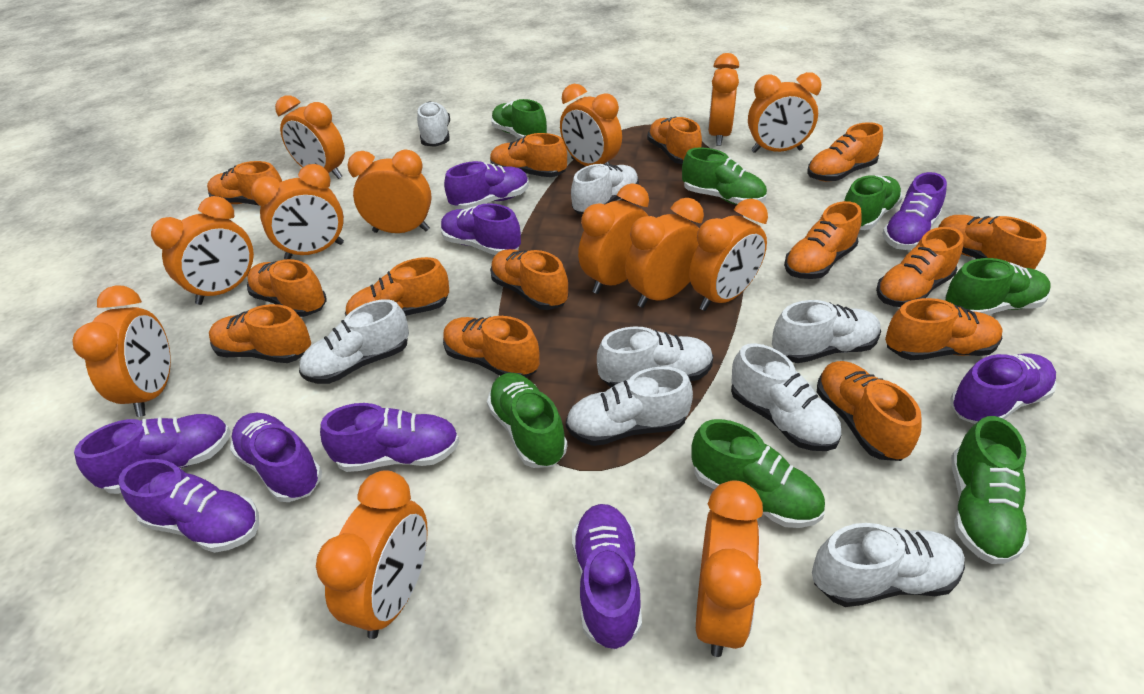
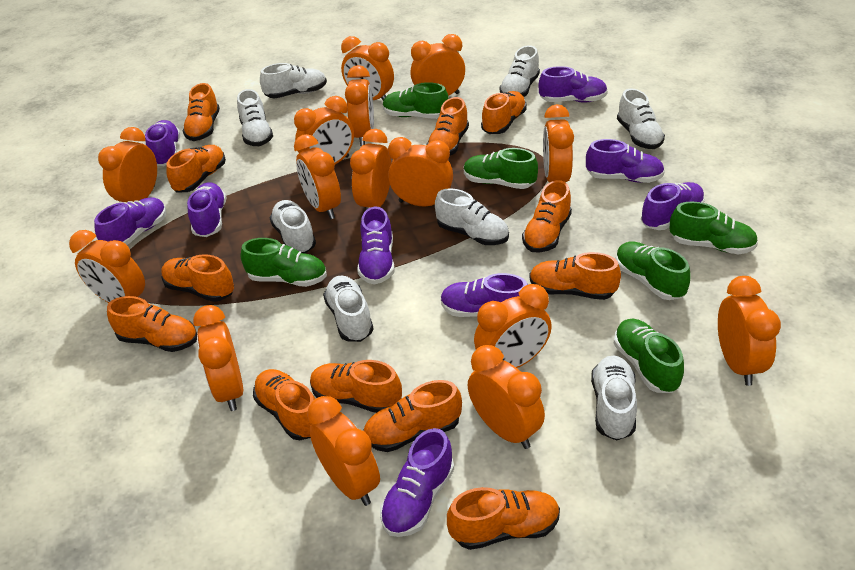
green shoe: 7 -> 6
orange clock: 13 -> 15
orange shoe: 14 -> 12

